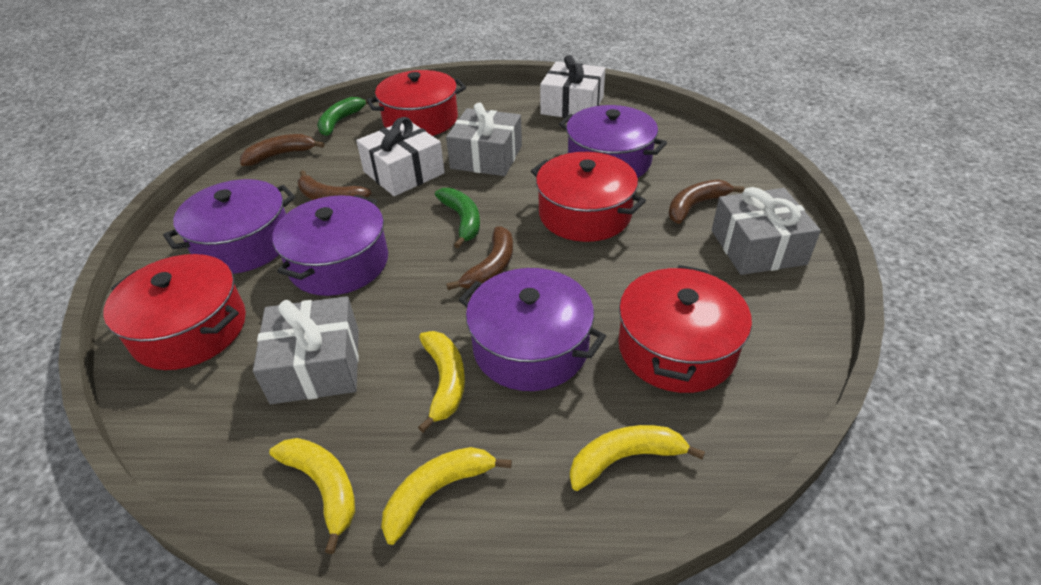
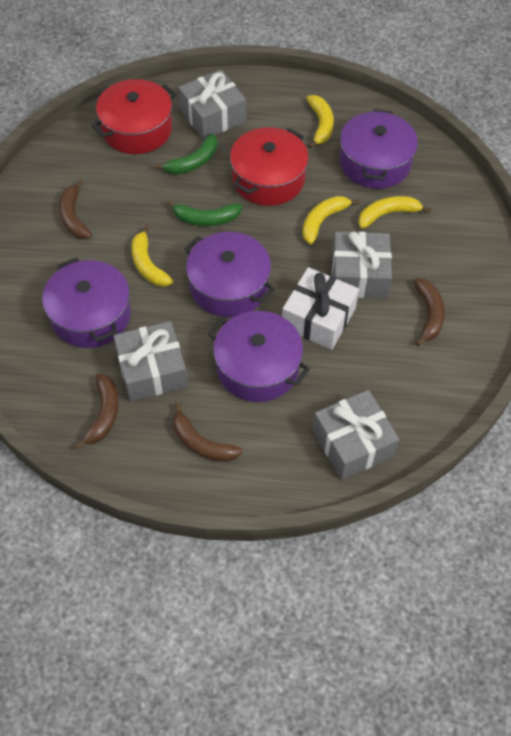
grey gift: 3 -> 4
red pot: 4 -> 2
white gift: 2 -> 1

